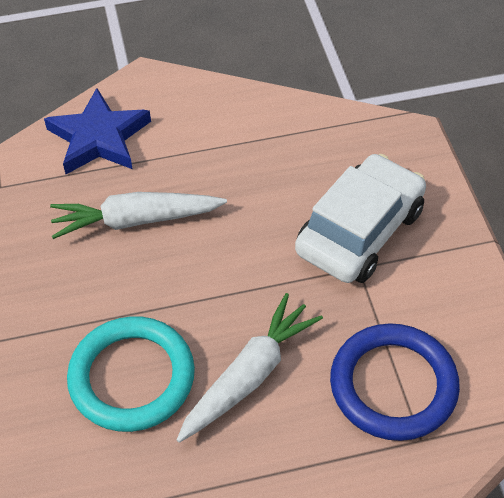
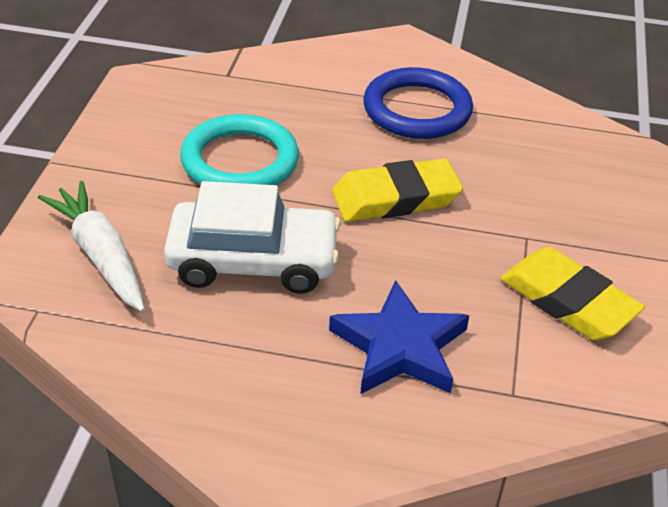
white carrot: 2 -> 1
yellow eraser: 0 -> 2

